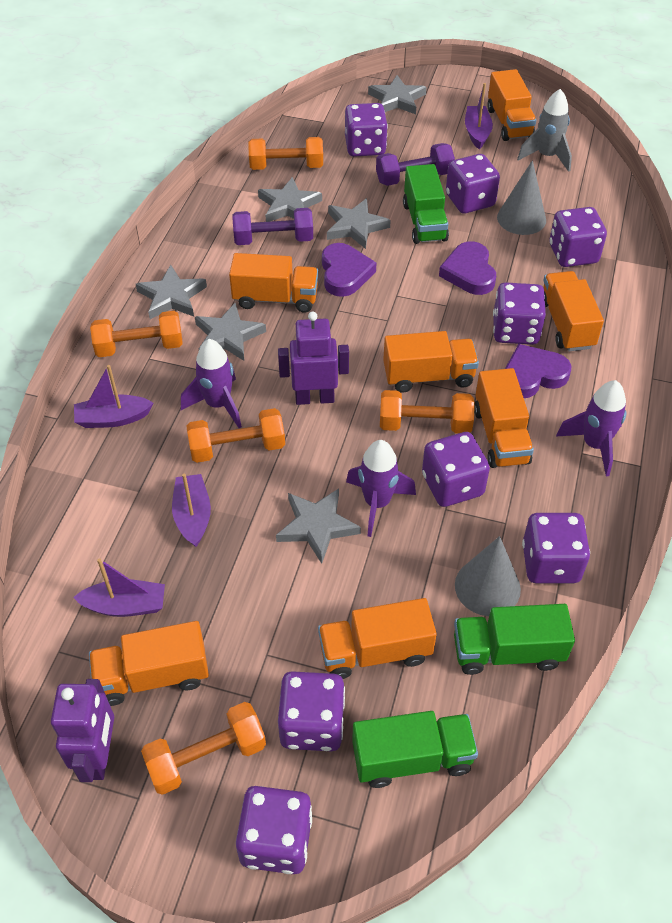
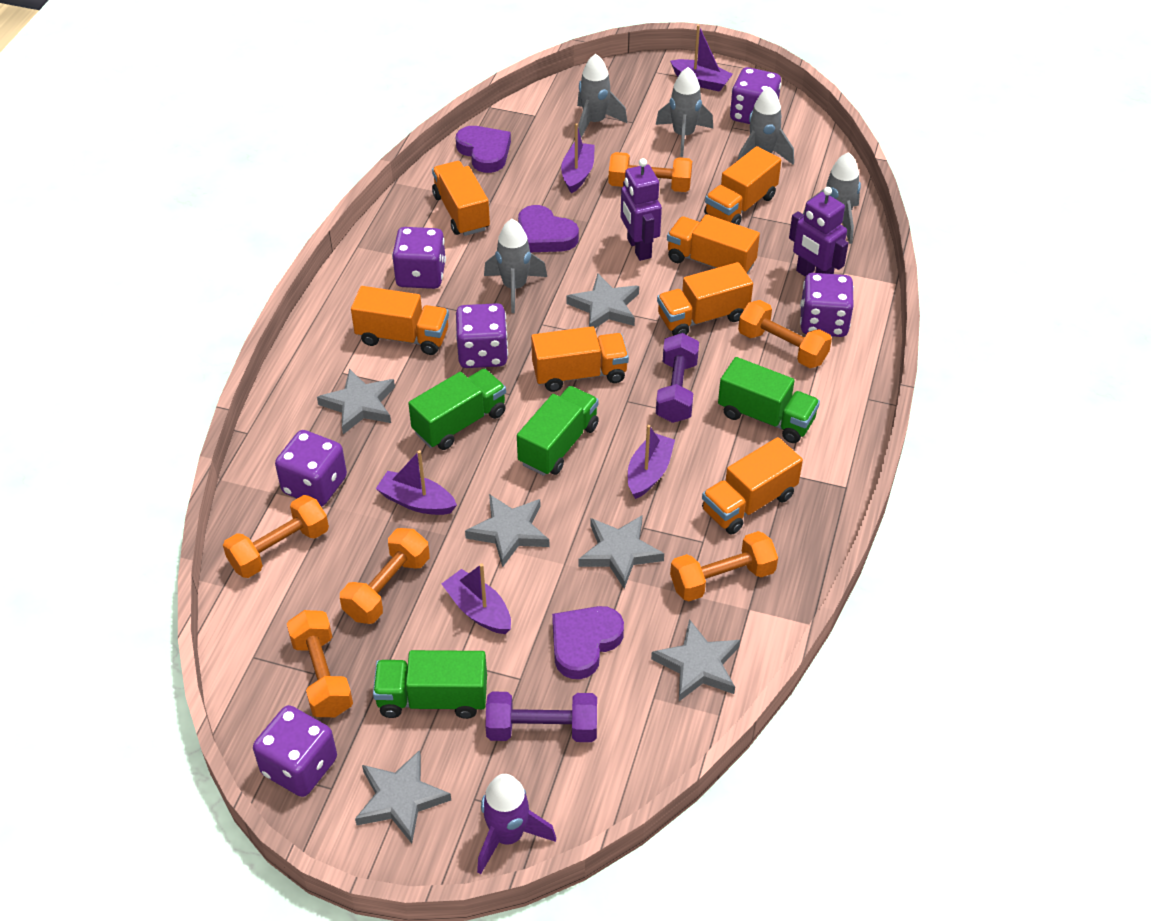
green truck: 3 -> 4
grey cone: 2 -> 0
grey rocket: 1 -> 5
orange dumbbell: 5 -> 6
purple boat: 4 -> 5
purple dice: 8 -> 6
purple rocket: 3 -> 1

